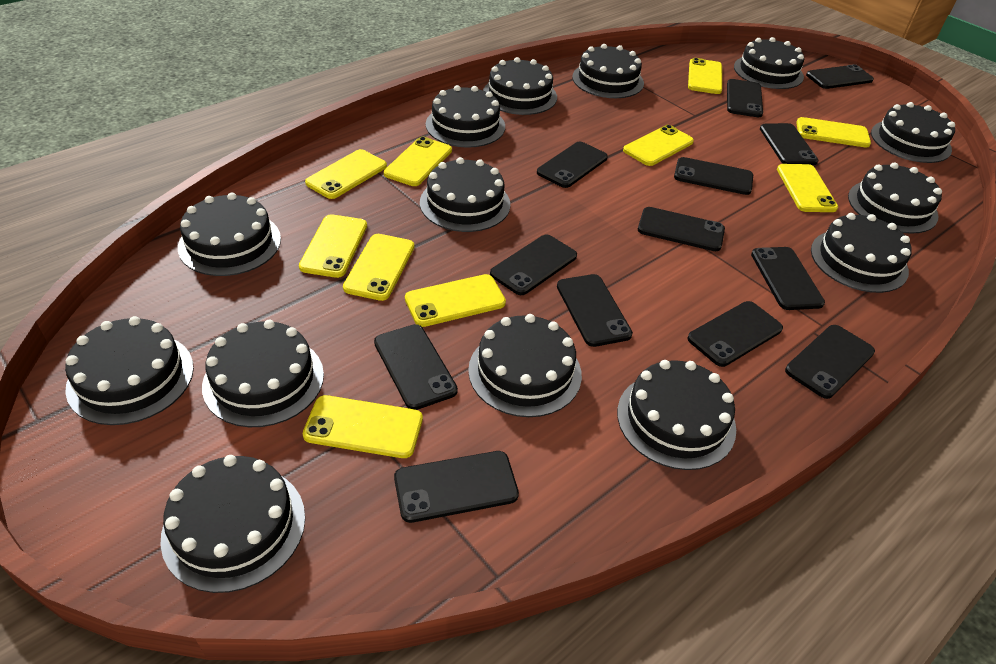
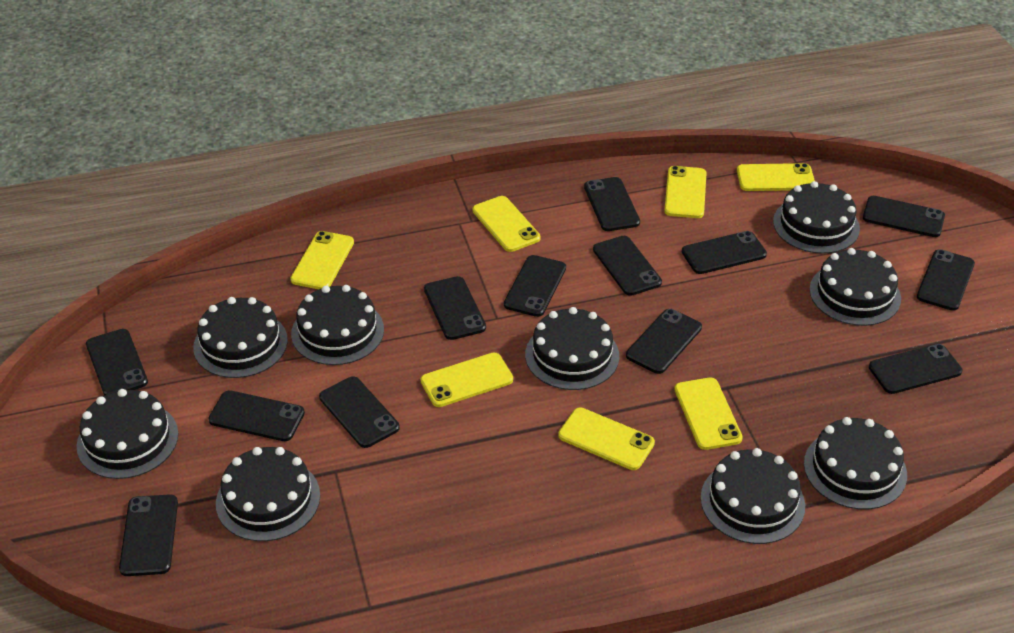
black cake: 14 -> 9
yellow phone: 10 -> 7

